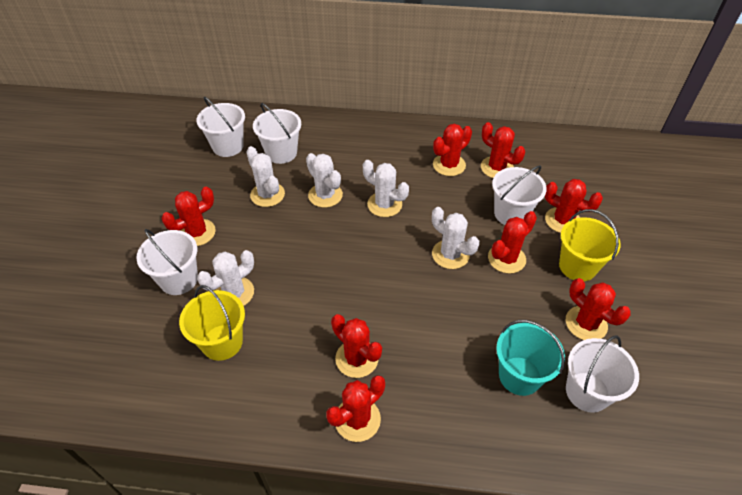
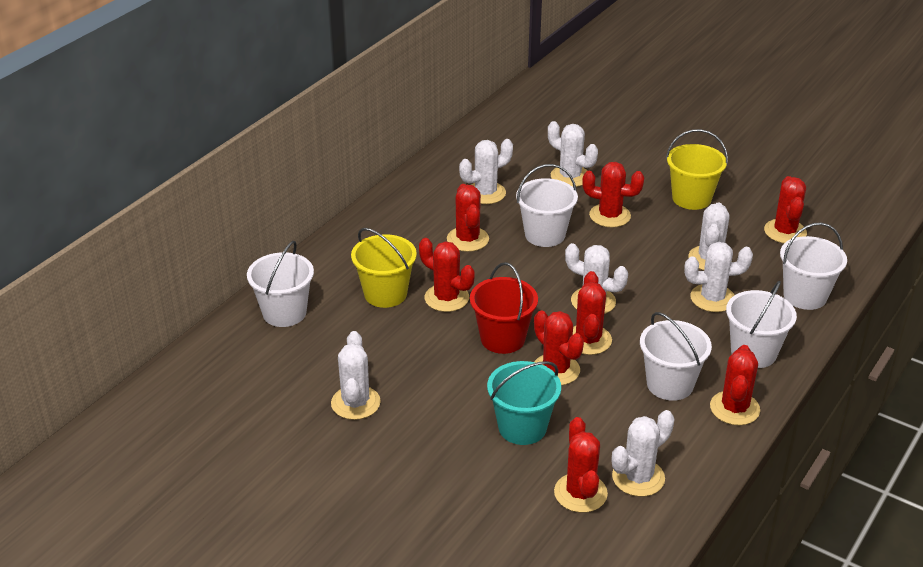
red bucket: 0 -> 1
white cactus: 5 -> 7

